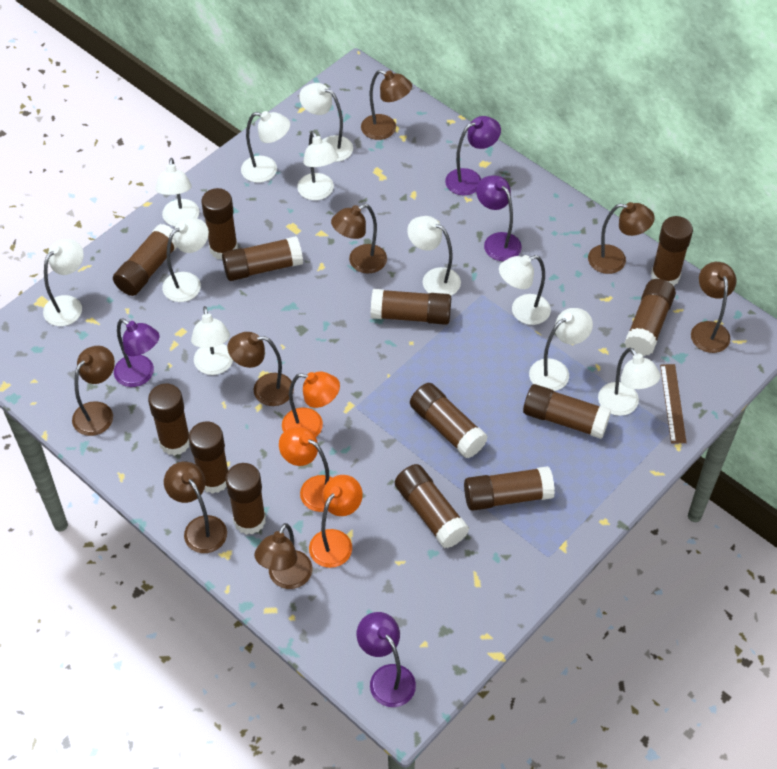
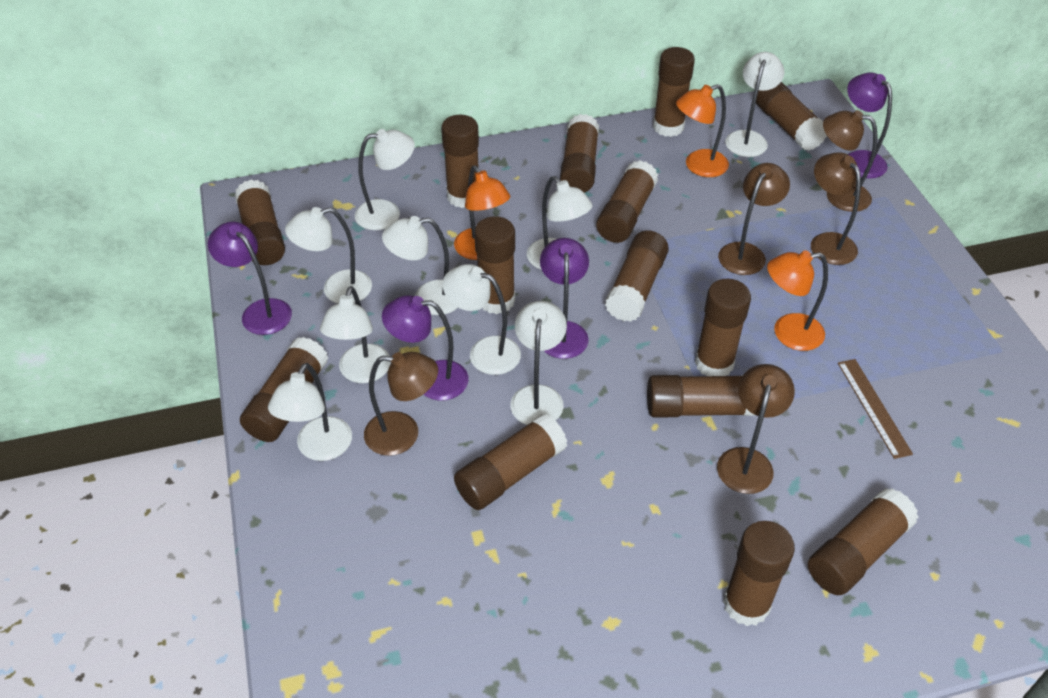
brown glue stick: 13 -> 14
brown lamp: 8 -> 5
white lamp: 11 -> 9

